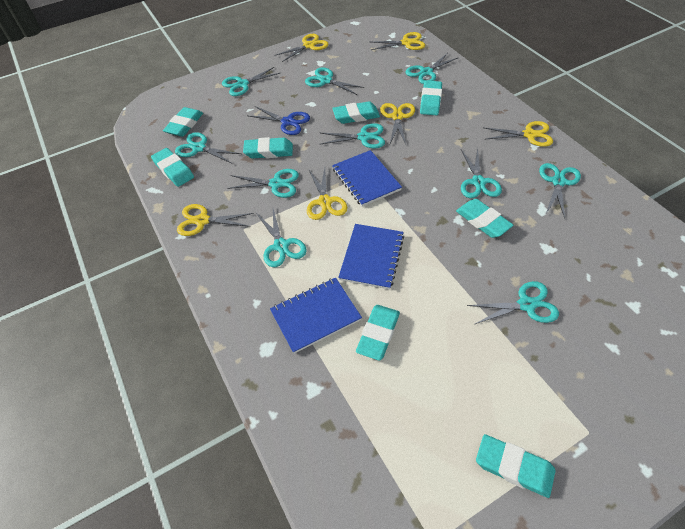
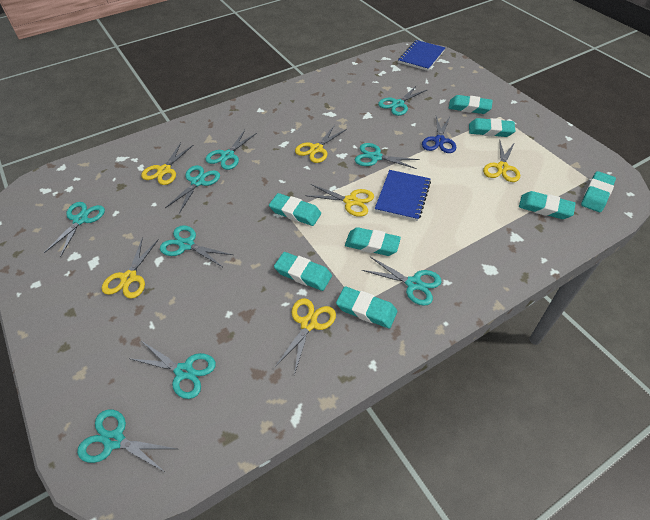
blue notebook: 3 -> 2
turquoise scissors: 10 -> 9

